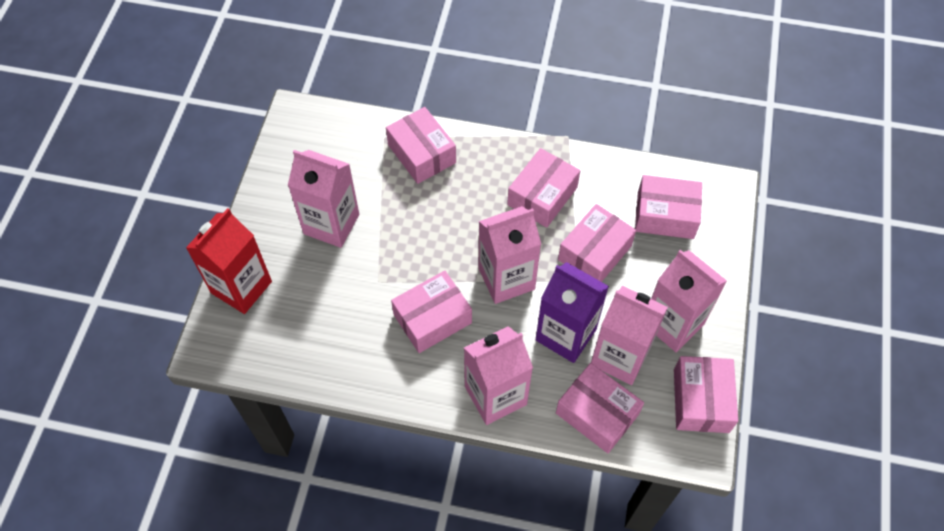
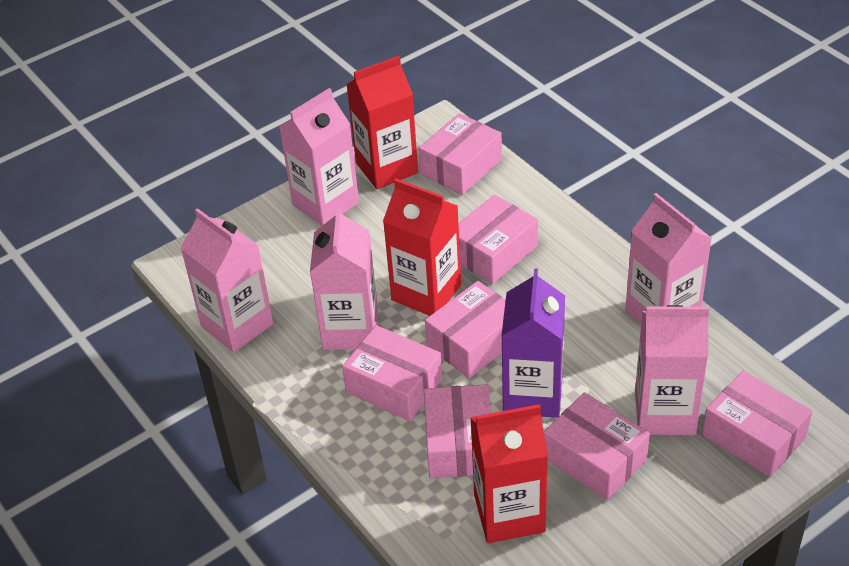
red carton: 1 -> 3

